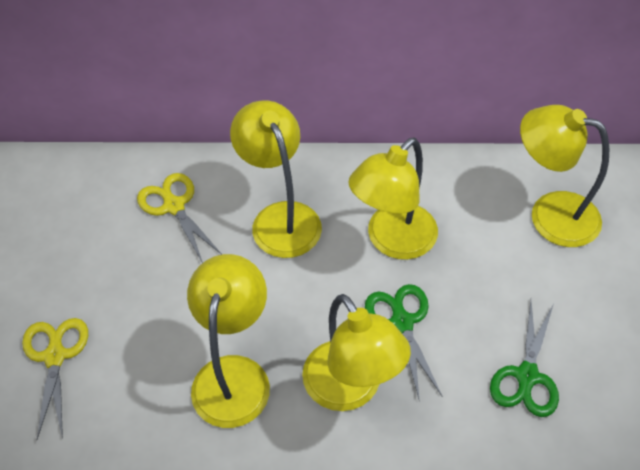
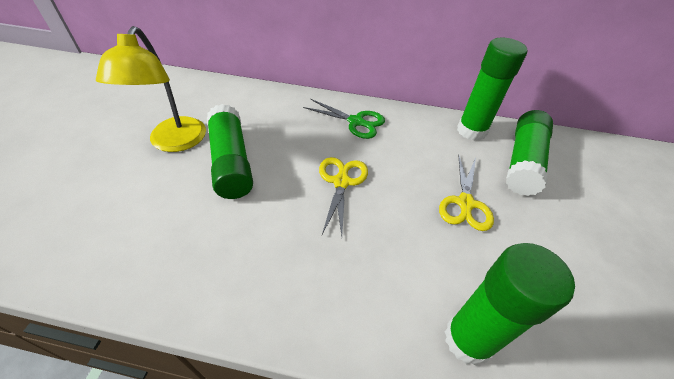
green glue stick: 0 -> 4
green scissors: 2 -> 1
yellow lamp: 5 -> 1

